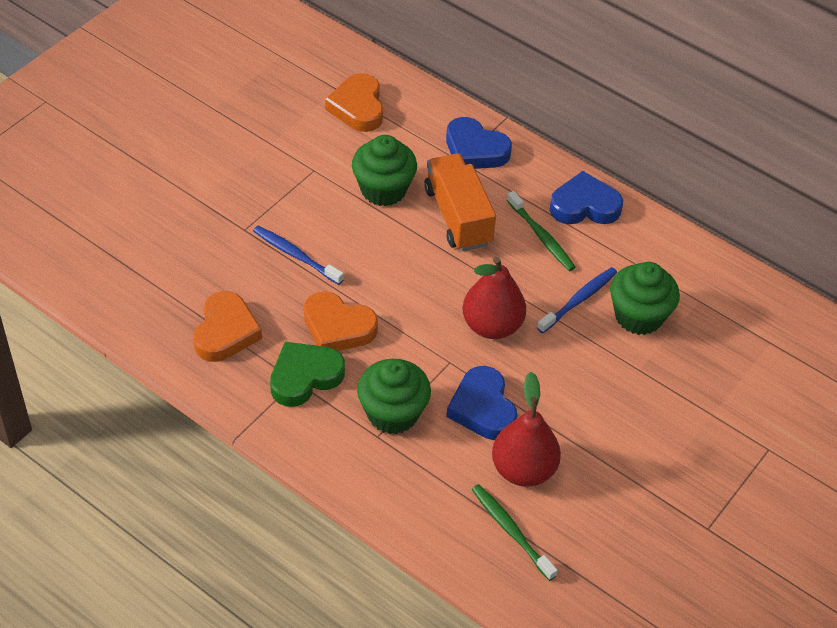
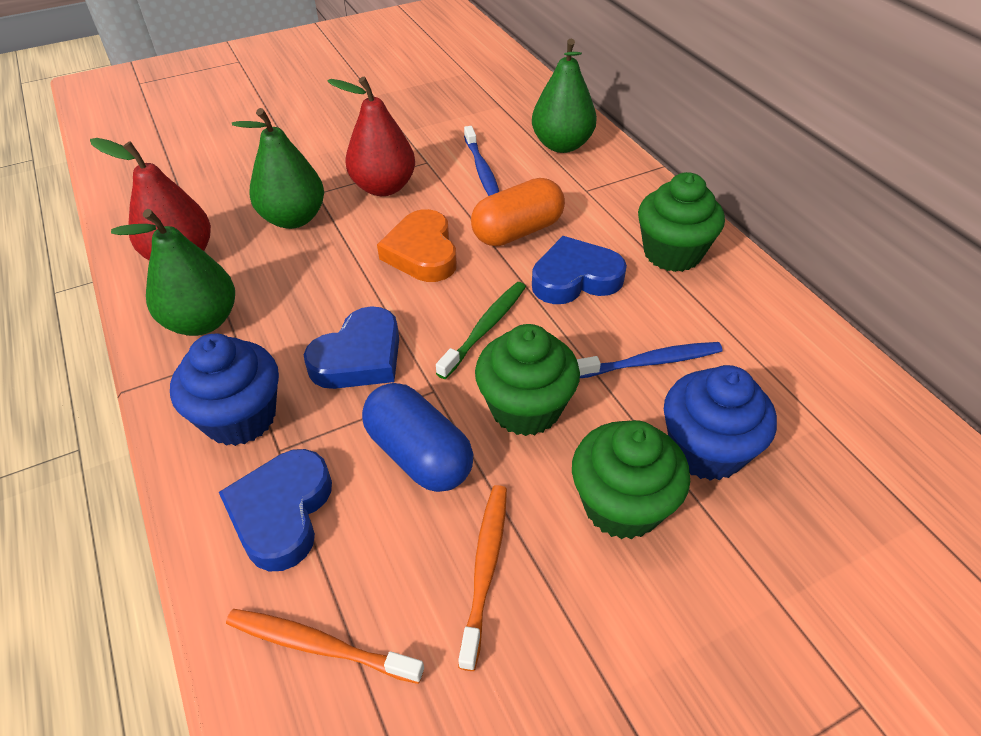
blue capsule: 0 -> 1
blue cupcake: 0 -> 2
green heart: 1 -> 0
green pear: 0 -> 3
green toothbrush: 2 -> 1
orange capsule: 0 -> 1
orange heart: 3 -> 1
orange toothbrush: 0 -> 2
orange truck: 1 -> 0

